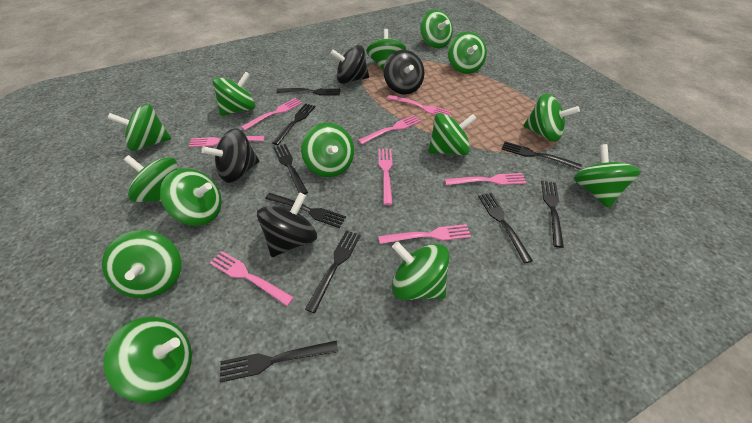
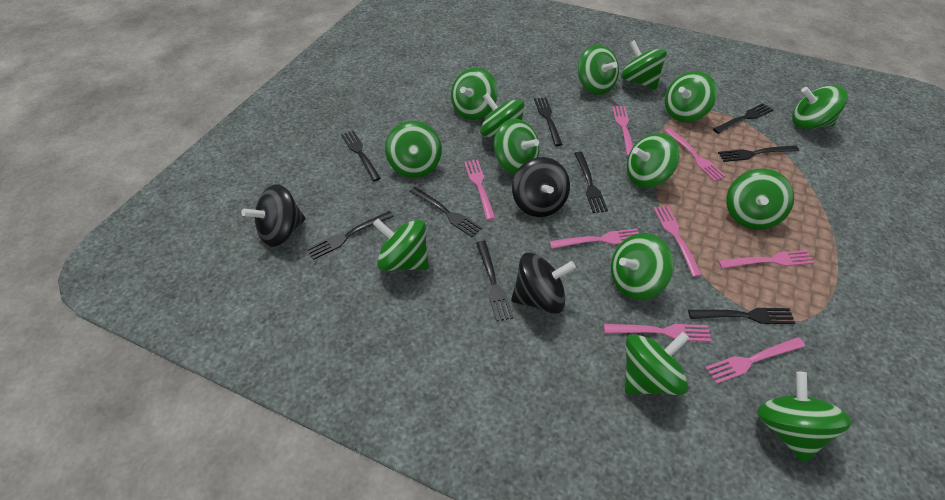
black spinning top: 4 -> 3

